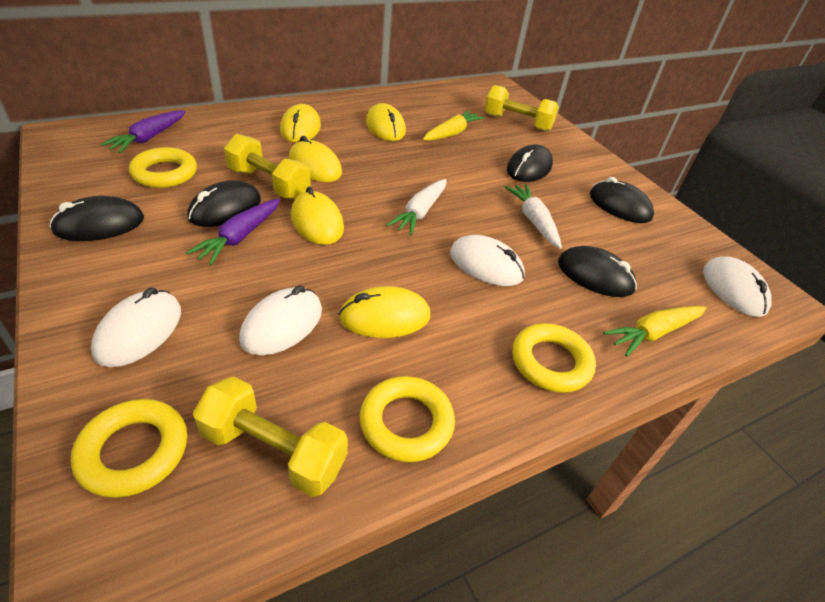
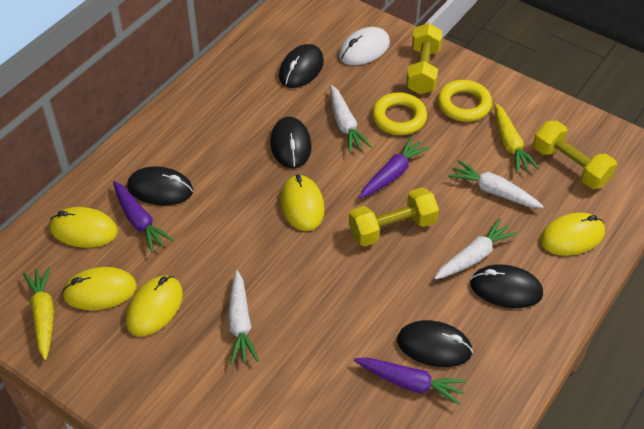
purple carrot: 2 -> 3
white carrot: 2 -> 4
white mouse: 4 -> 1
yellow ring: 4 -> 2

